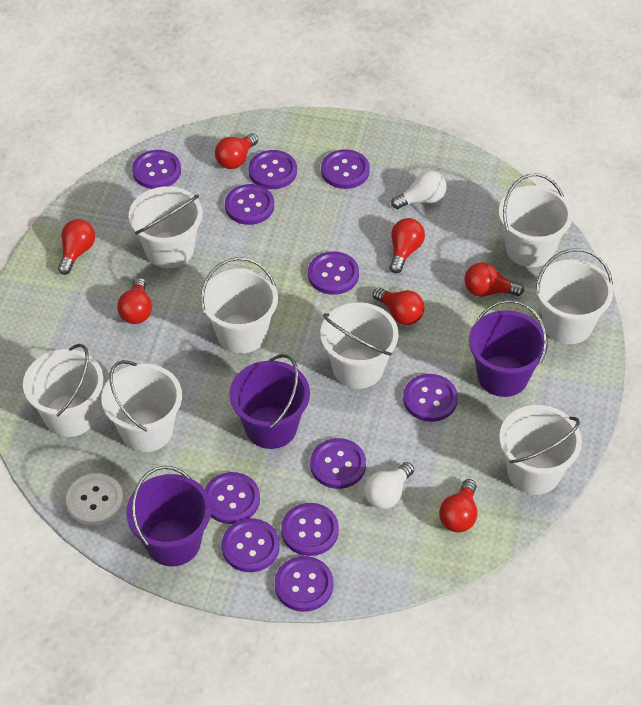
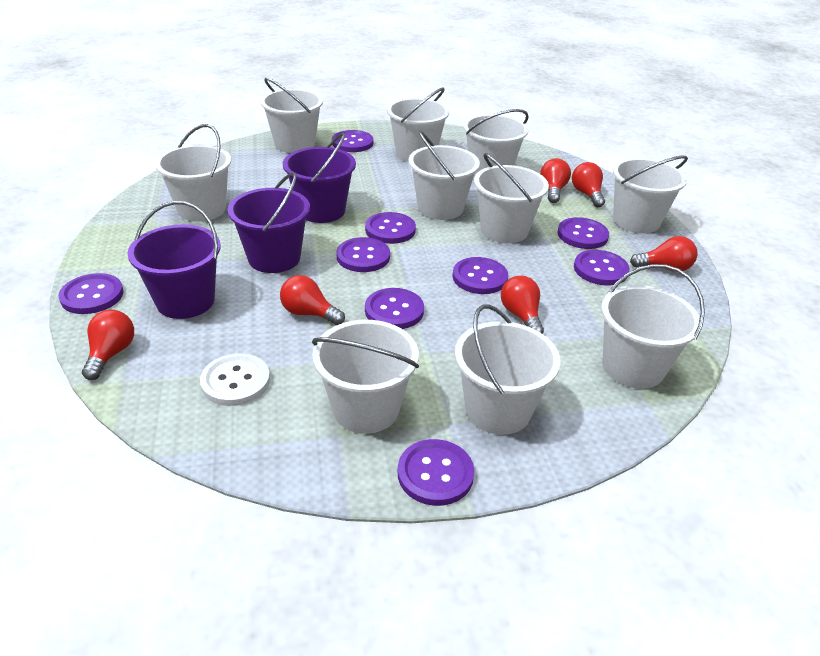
purple button: 11 -> 9
red light bulb: 7 -> 6
white bucket: 8 -> 10
white light bulb: 2 -> 0

